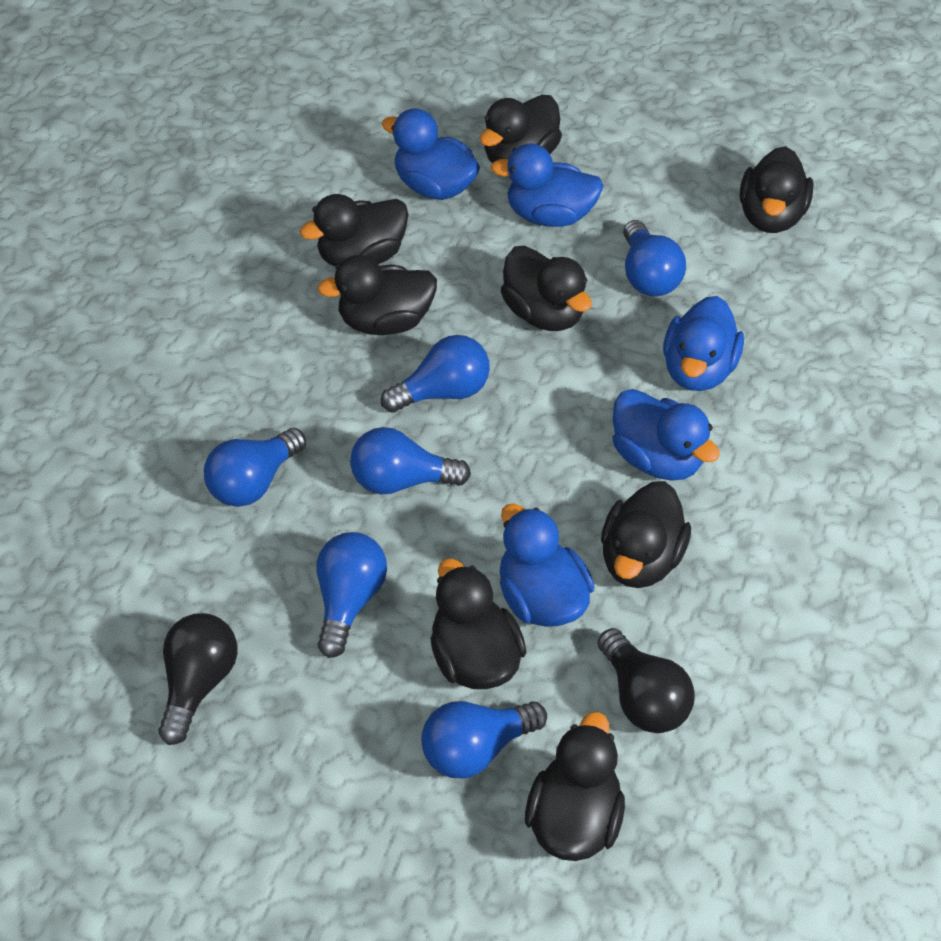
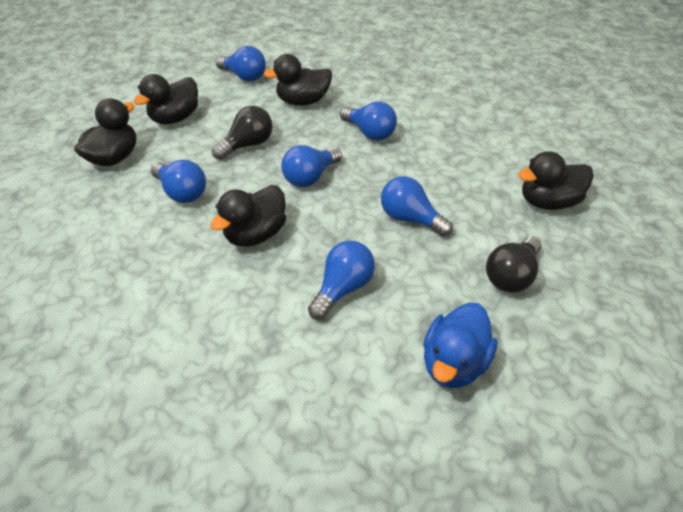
black duck: 8 -> 5
blue duck: 5 -> 1

